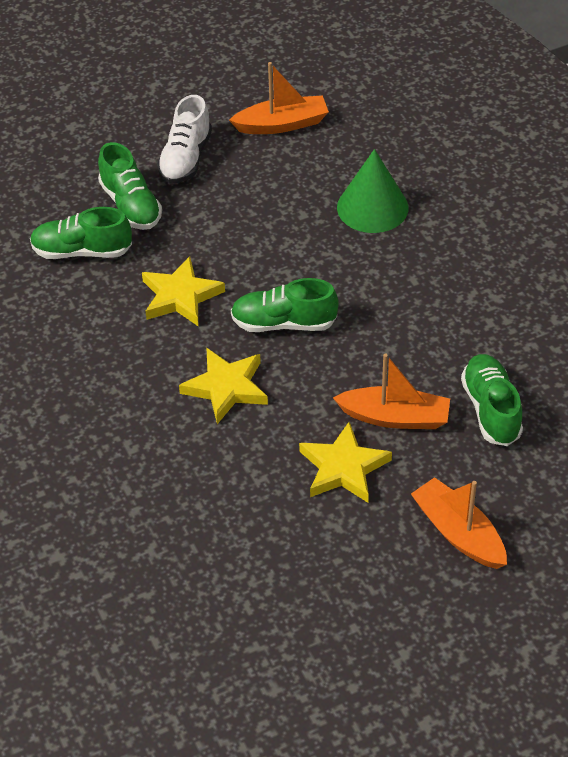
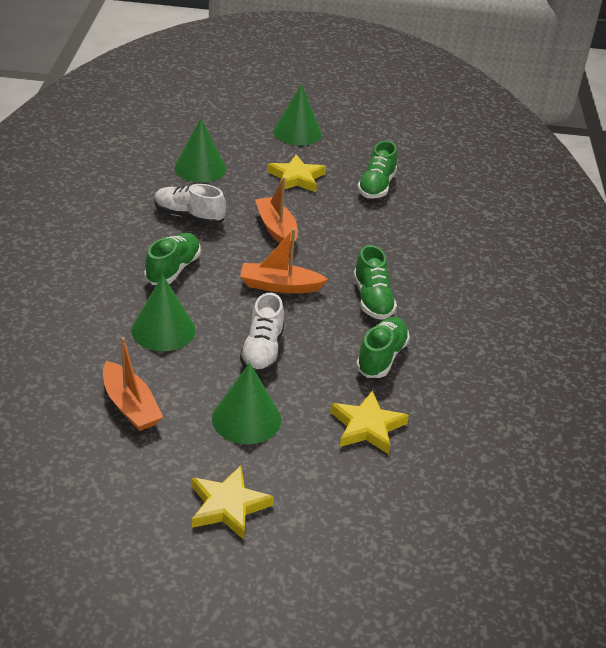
green cone: 1 -> 4
white shoe: 1 -> 2

